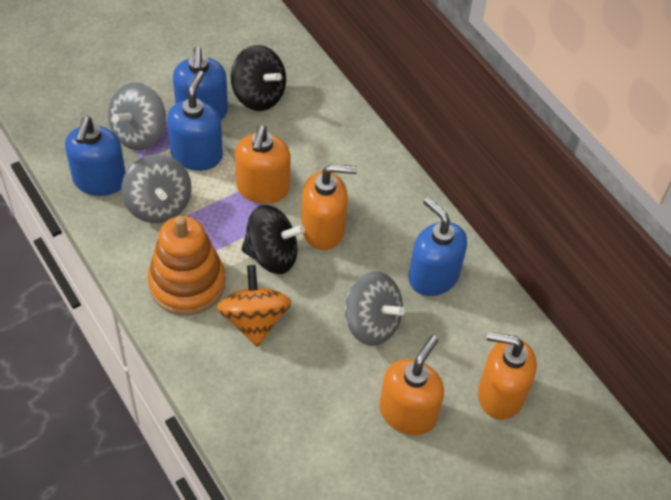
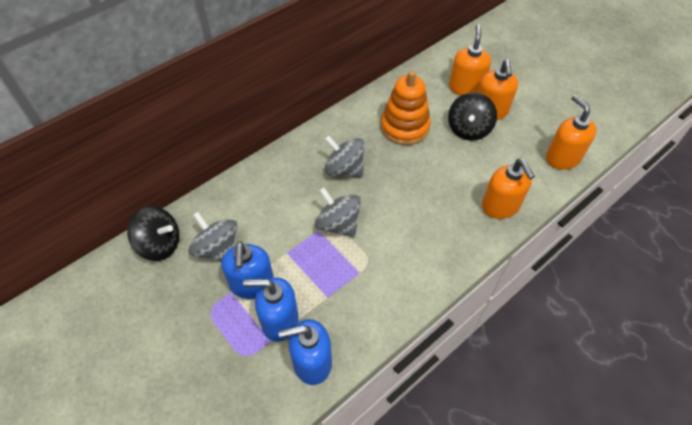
blue soap dispenser: 4 -> 3
orange spinning top: 1 -> 0

